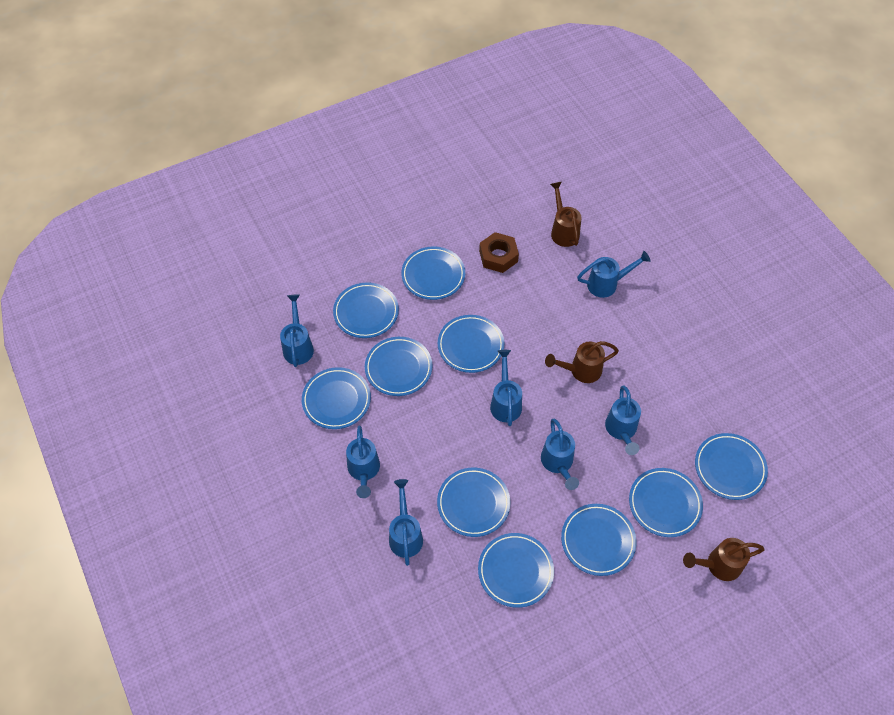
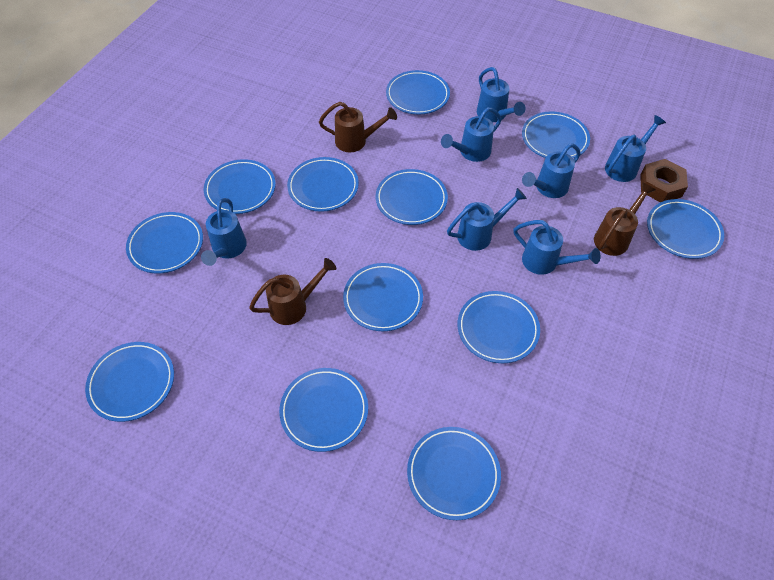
blue plate: 10 -> 12

